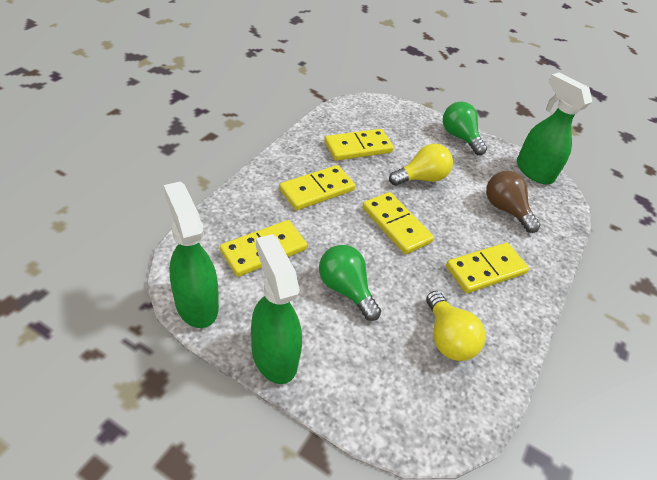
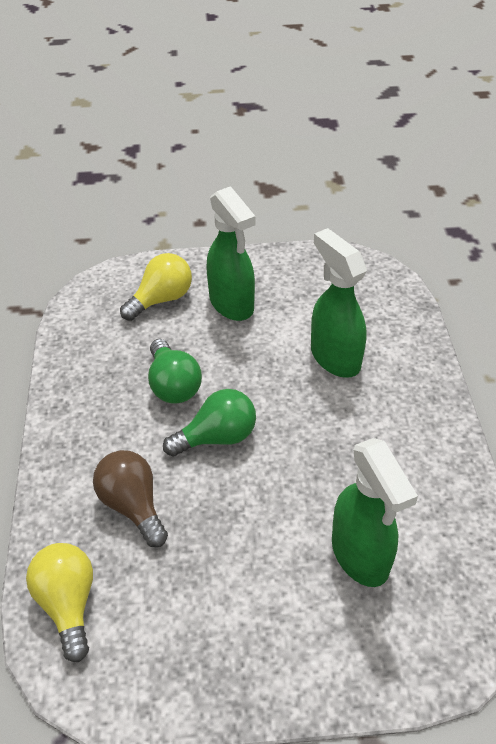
yellow domino: 5 -> 0

